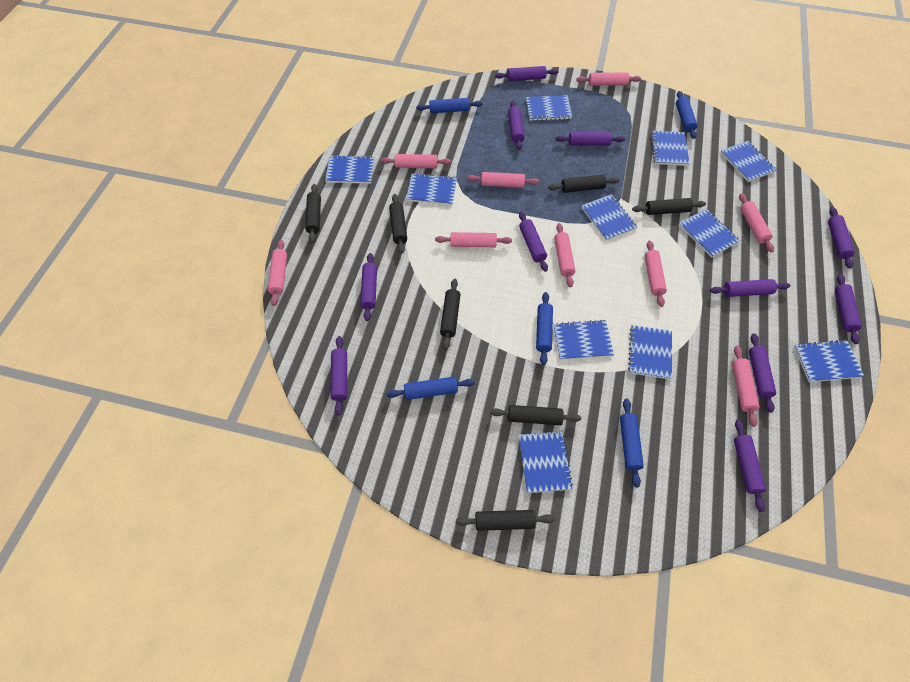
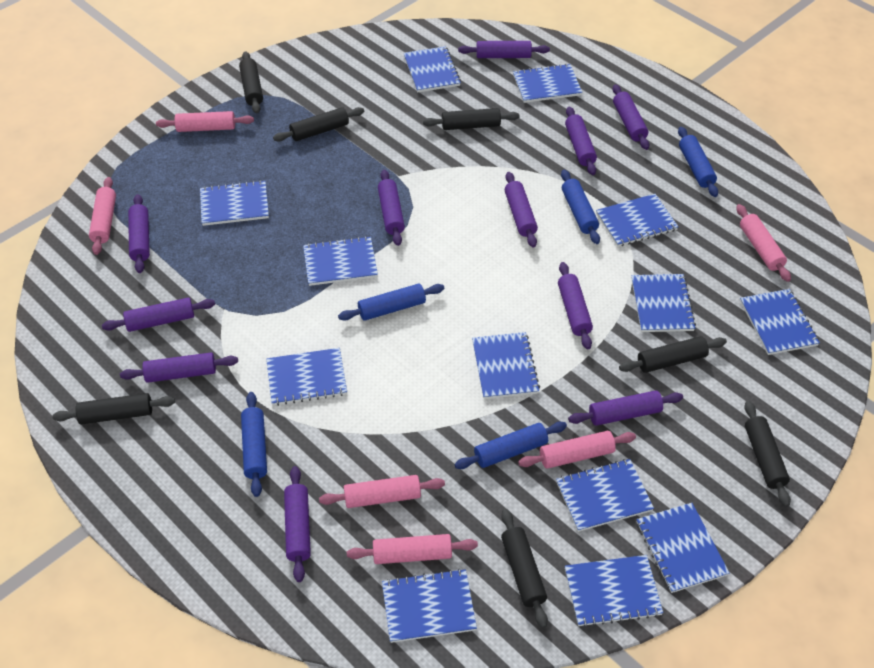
blue notebook: 11 -> 13
pink rolling pin: 9 -> 6

